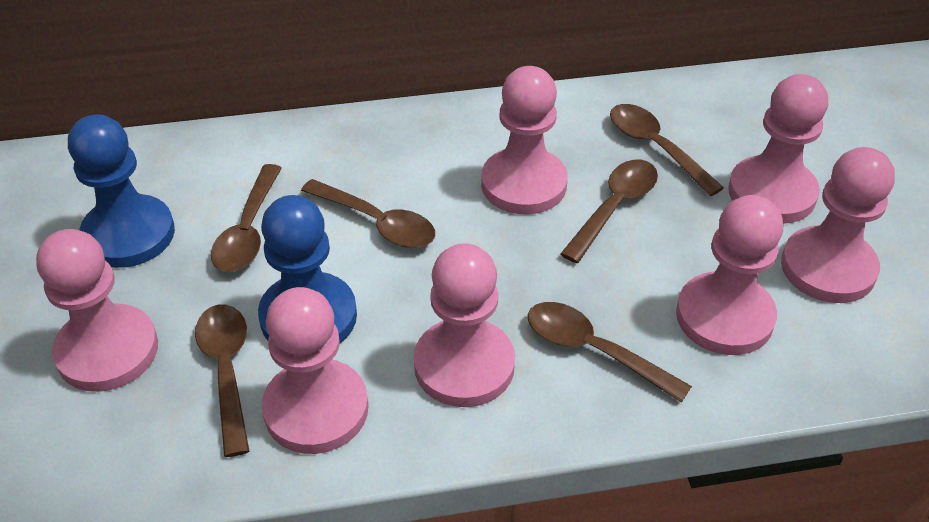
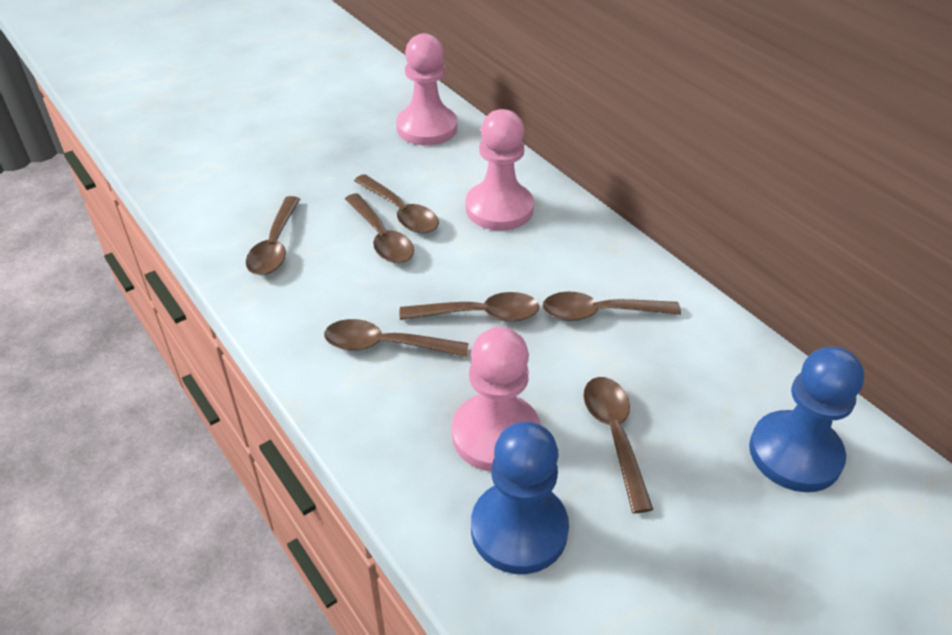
brown spoon: 6 -> 7
pink pawn: 7 -> 3

